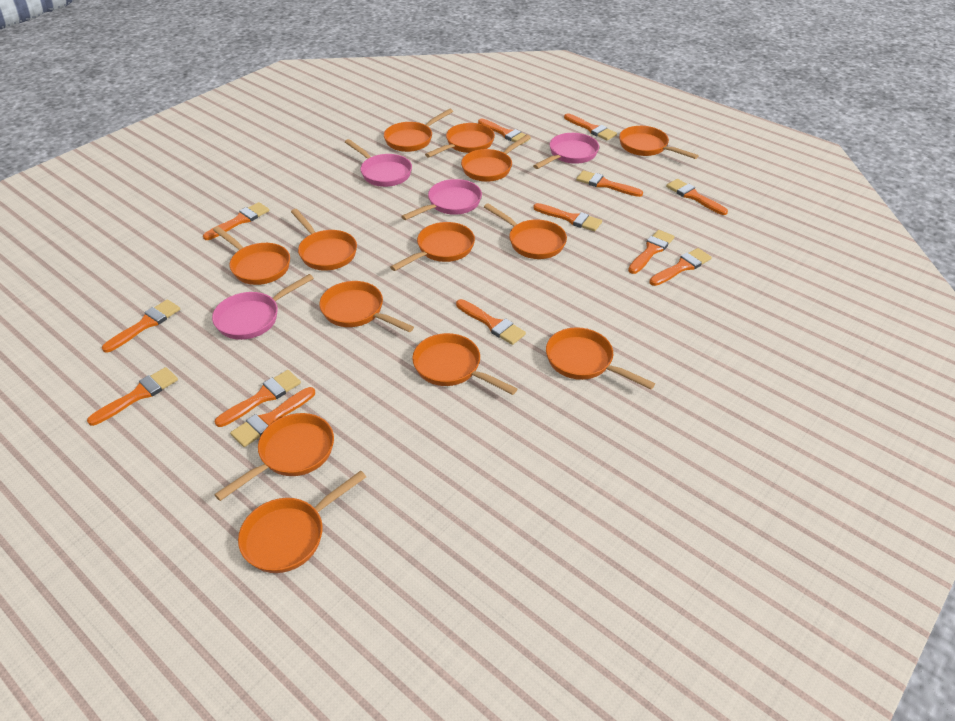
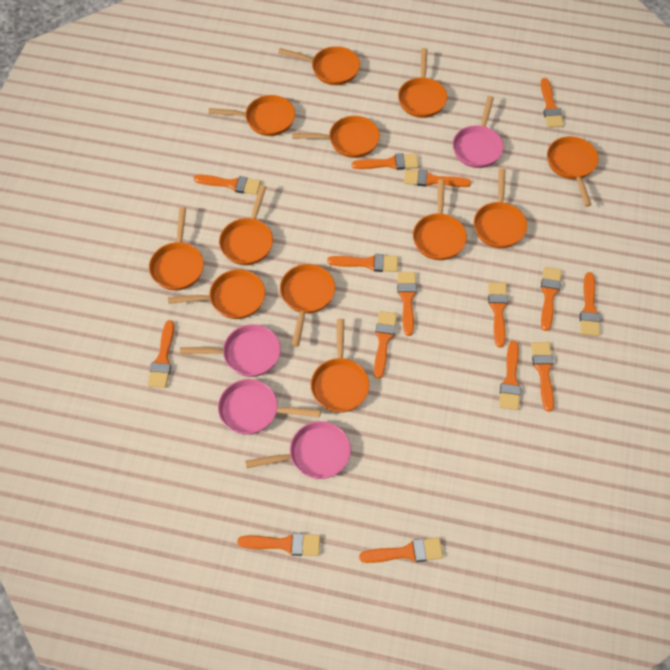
orange brush: 13 -> 15
orange pan: 13 -> 12

